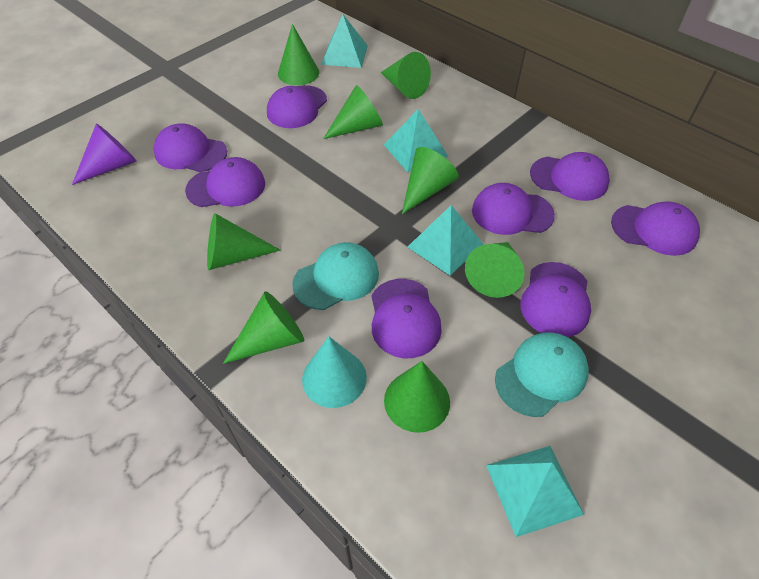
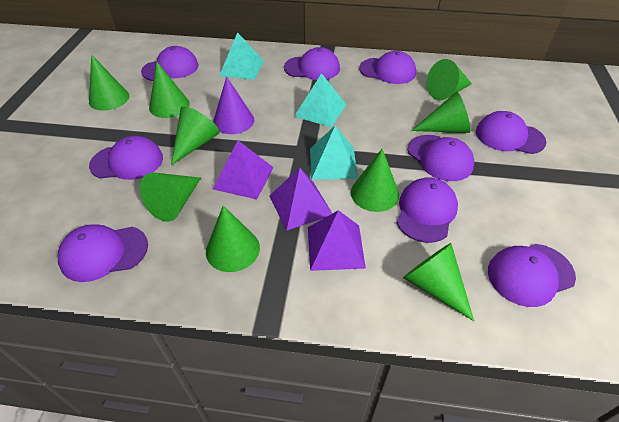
green cone: 8 -> 9
purple cap: 8 -> 9
purple pyramid: 0 -> 3
turquoise cap: 2 -> 0
turquoise cone: 1 -> 0
turquoise pyramid: 4 -> 3

